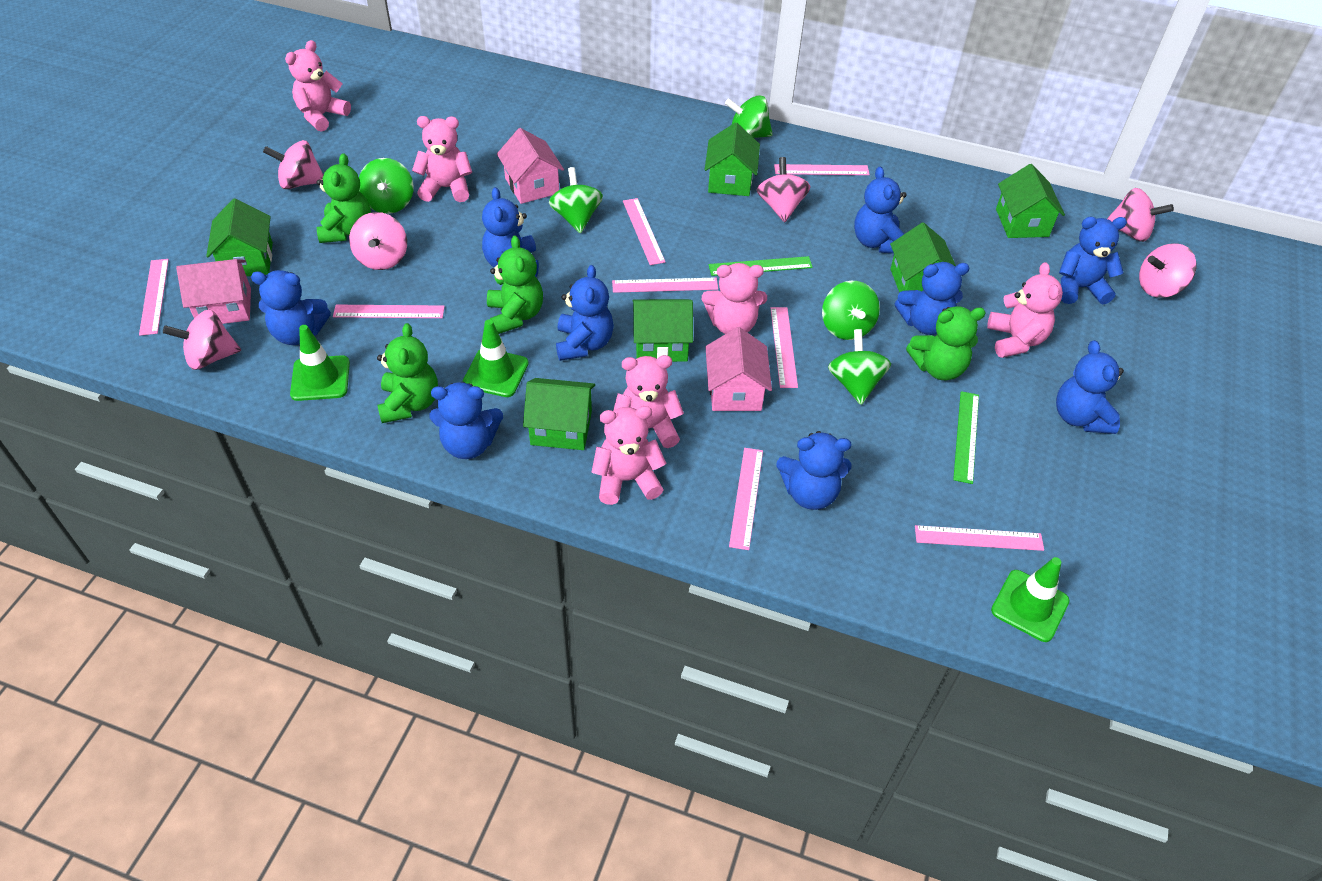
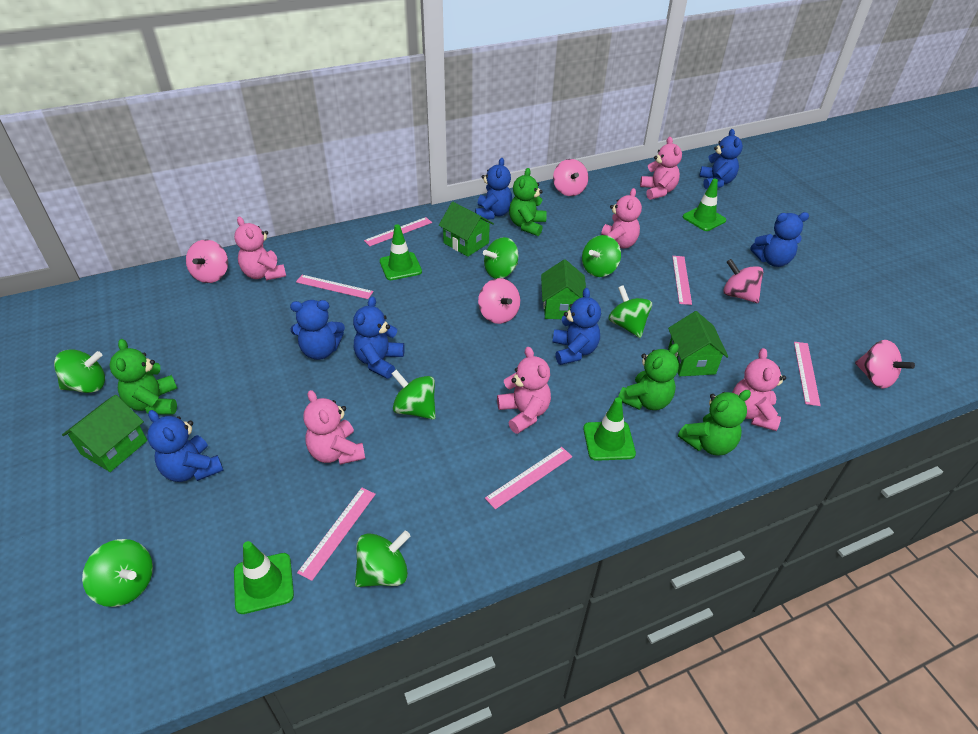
blue teddy bear: 9 -> 7
green house: 6 -> 4
green ruler: 2 -> 0
green spinning top: 5 -> 7
green traffic cone: 3 -> 4
pink house: 3 -> 0
pink ruler: 8 -> 6
pink spinning top: 6 -> 5

